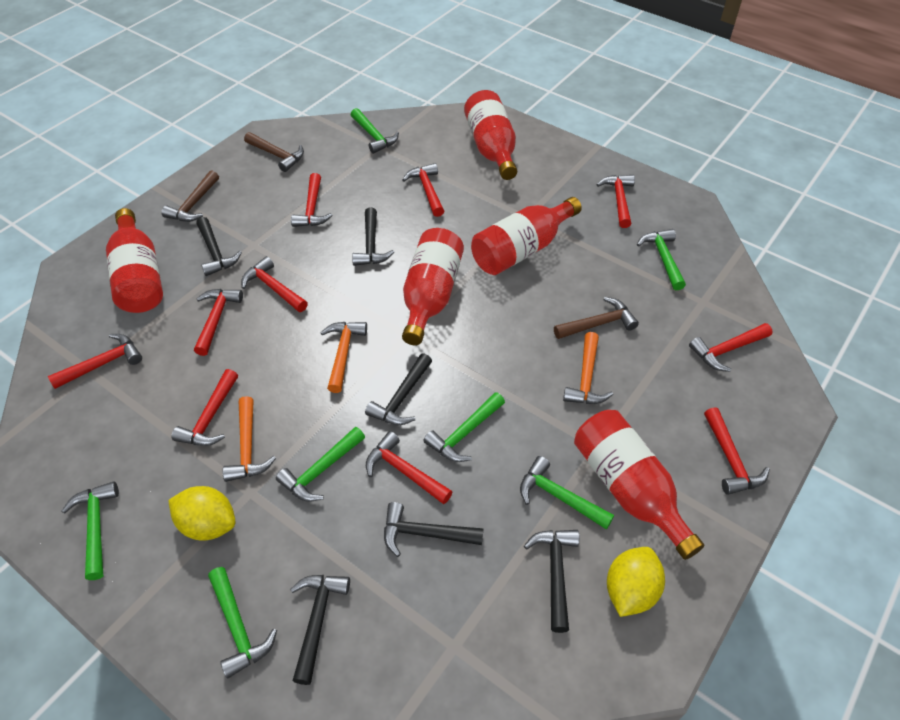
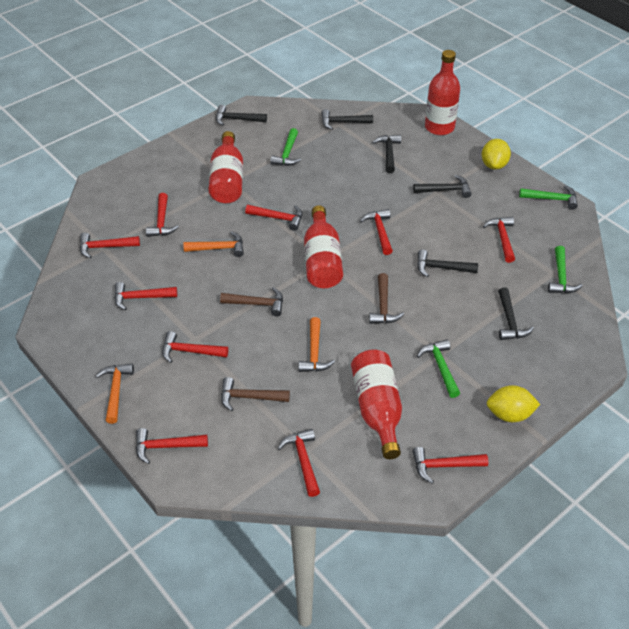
green hammer: 7 -> 4
red bottle: 5 -> 4

